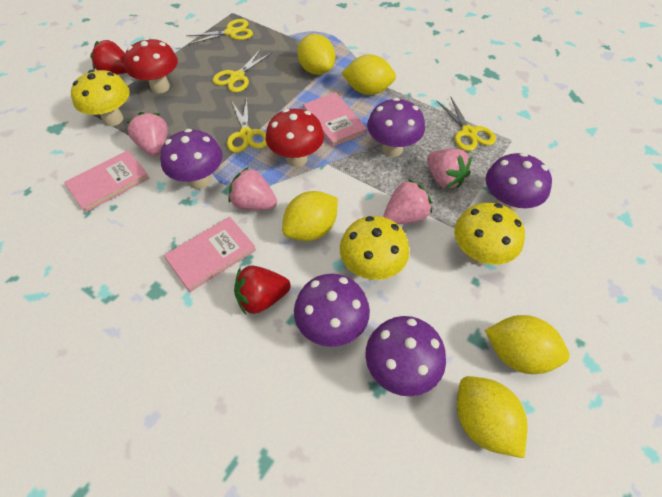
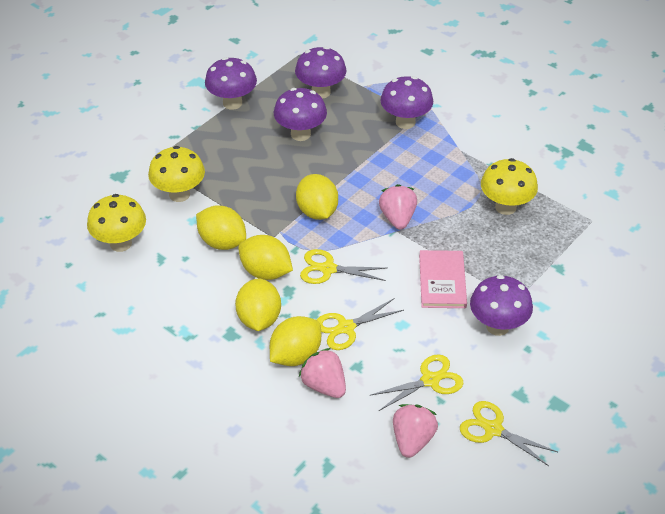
pink book: 3 -> 1
pink strawberry: 4 -> 3
red mushroom: 2 -> 0
red strawberry: 2 -> 0

